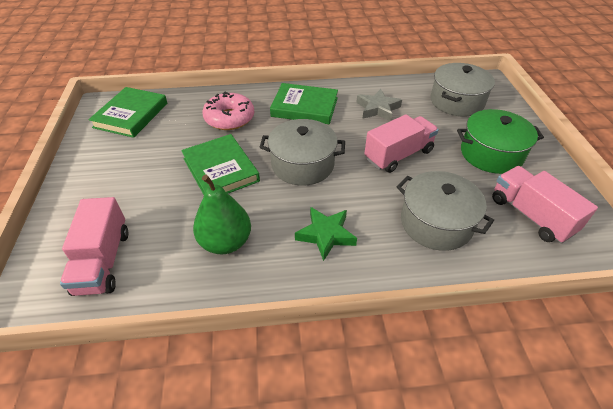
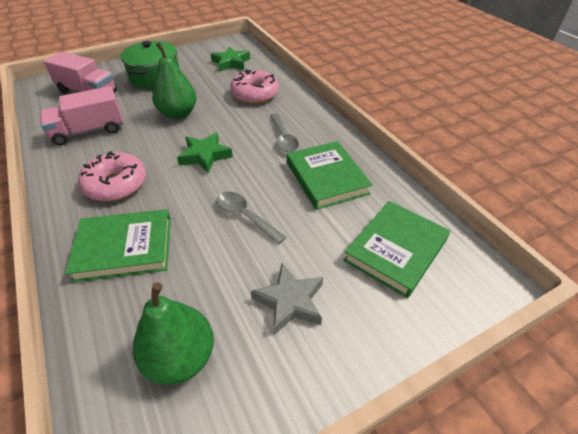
green pear: 1 -> 2
green star: 1 -> 2
grey pot: 3 -> 0
grey spoon: 0 -> 2
pink donut: 1 -> 2
pink truck: 3 -> 2

